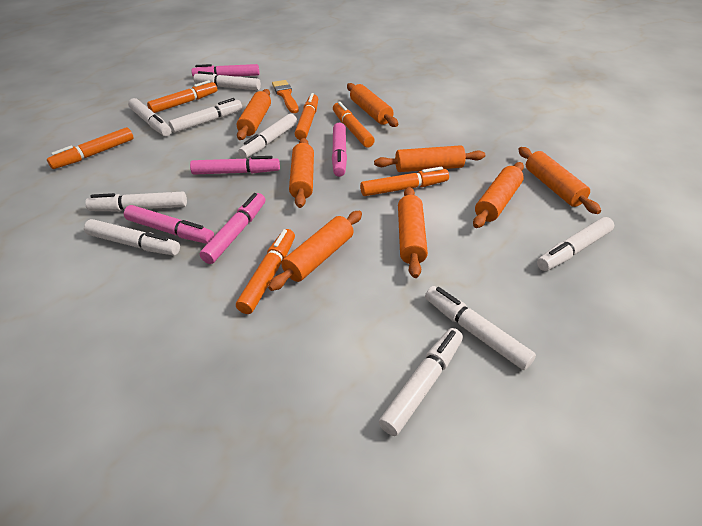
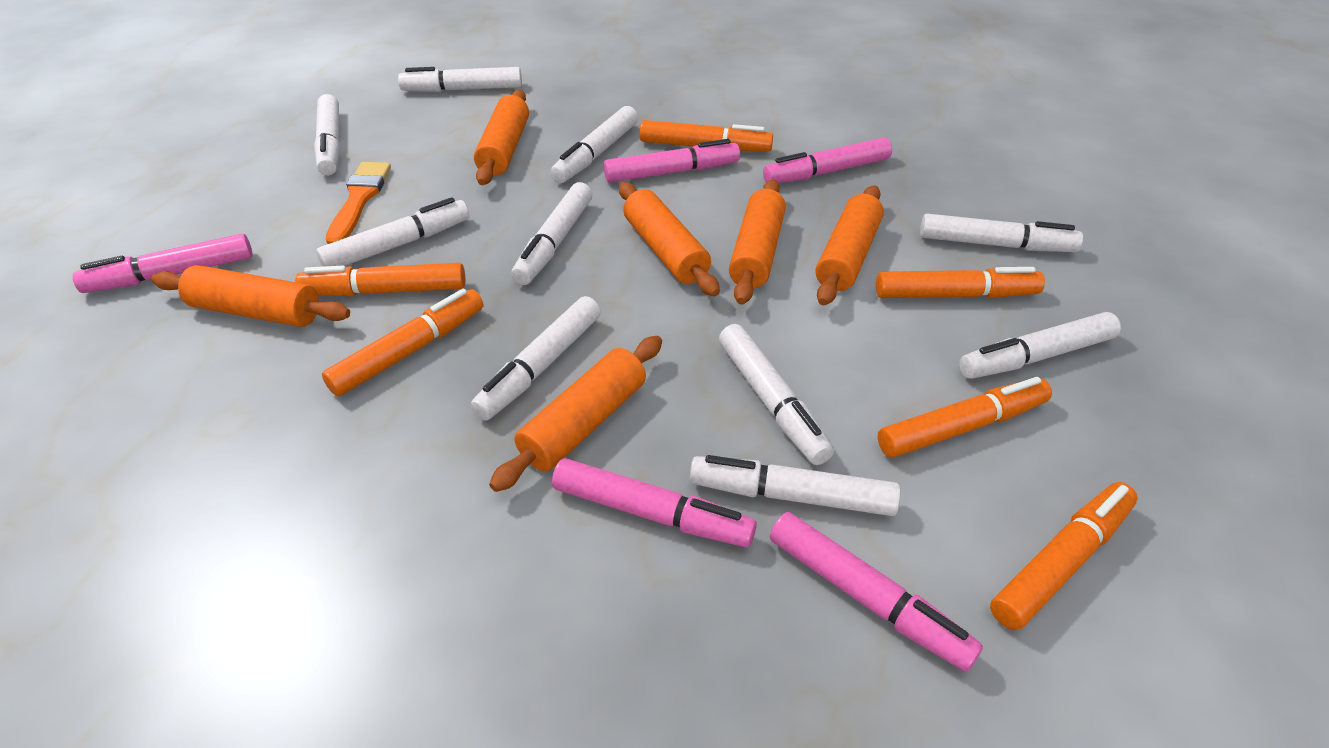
orange rolling pin: 8 -> 6
white marker: 9 -> 10

